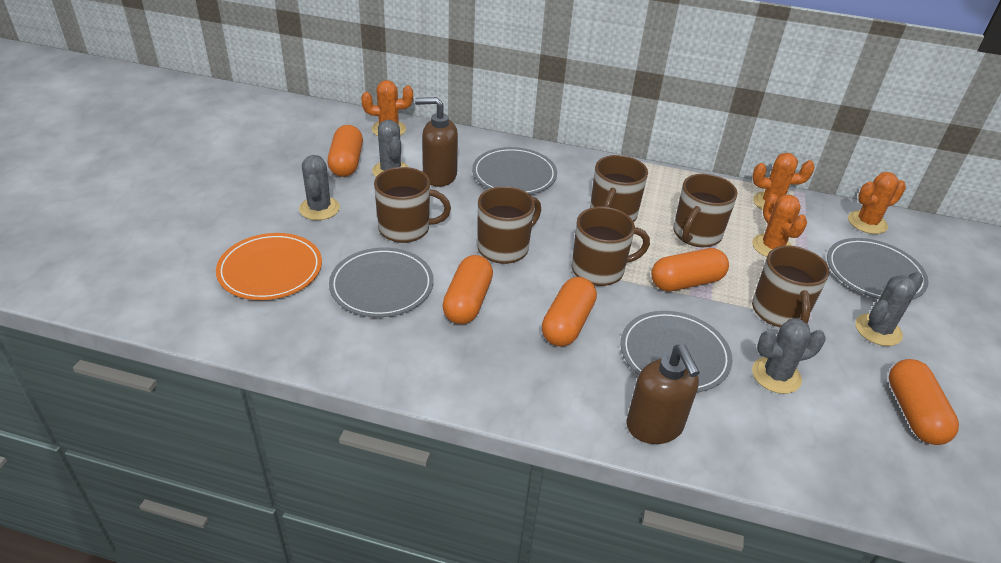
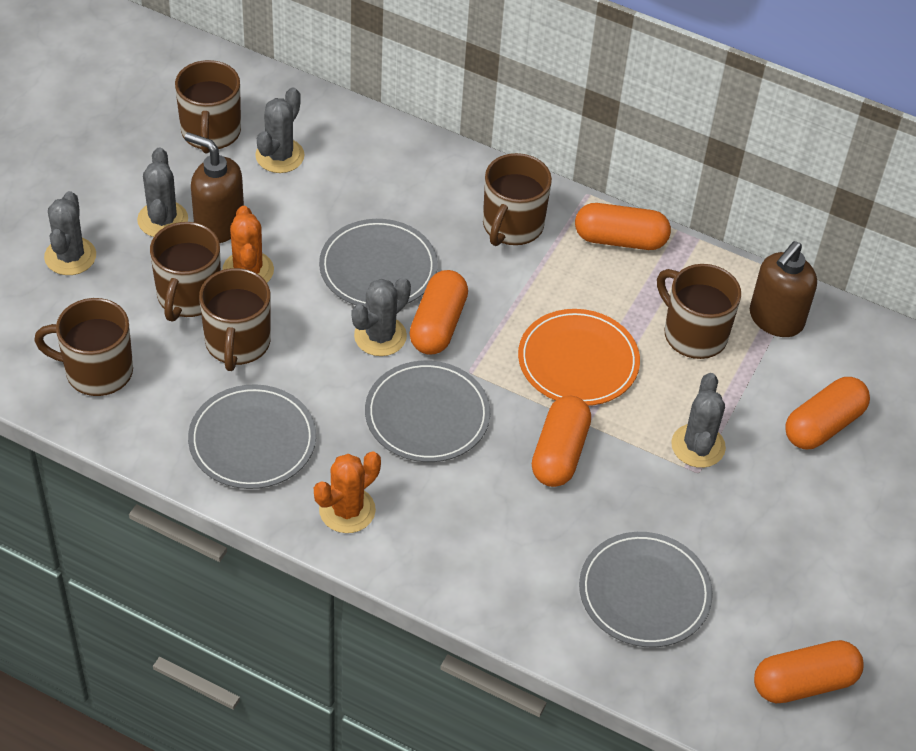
grey cactus: 4 -> 5
orange cactus: 4 -> 2

